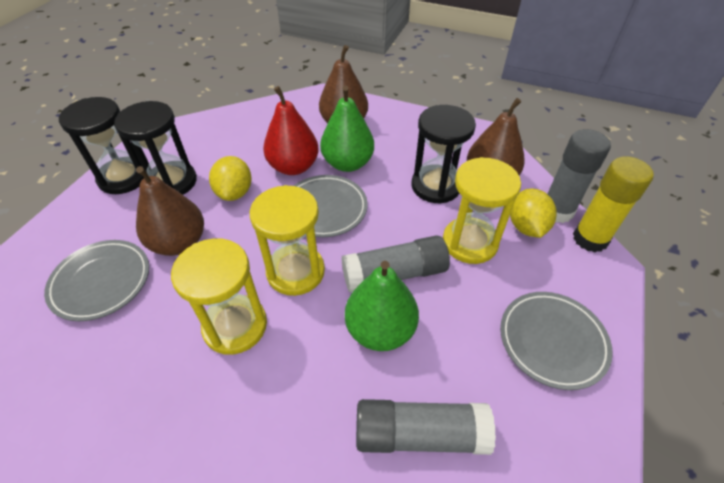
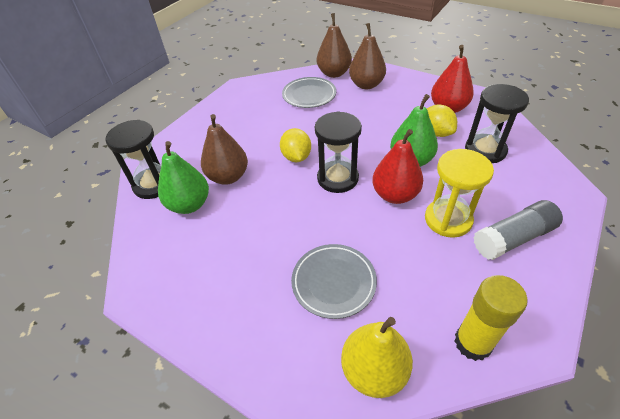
grey glue stick: 3 -> 1
grey plate: 3 -> 2
red pear: 1 -> 2
yellow hourglass: 3 -> 1
yellow pear: 0 -> 1

